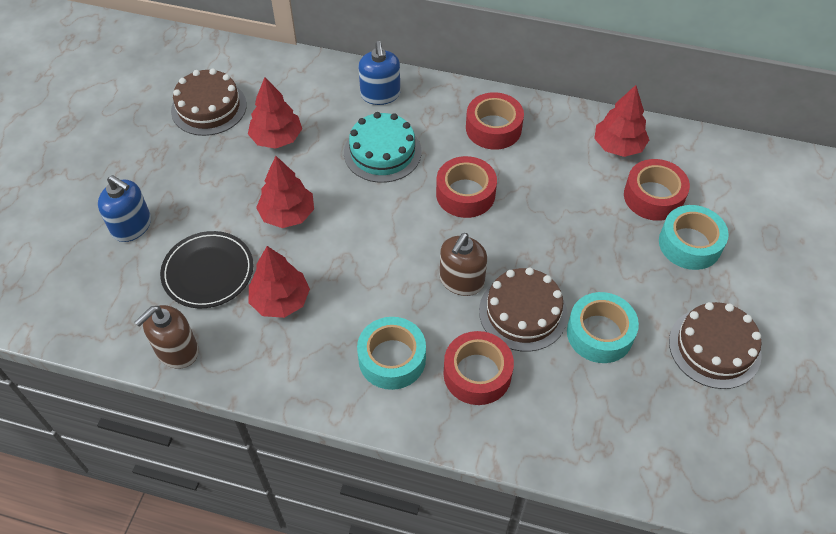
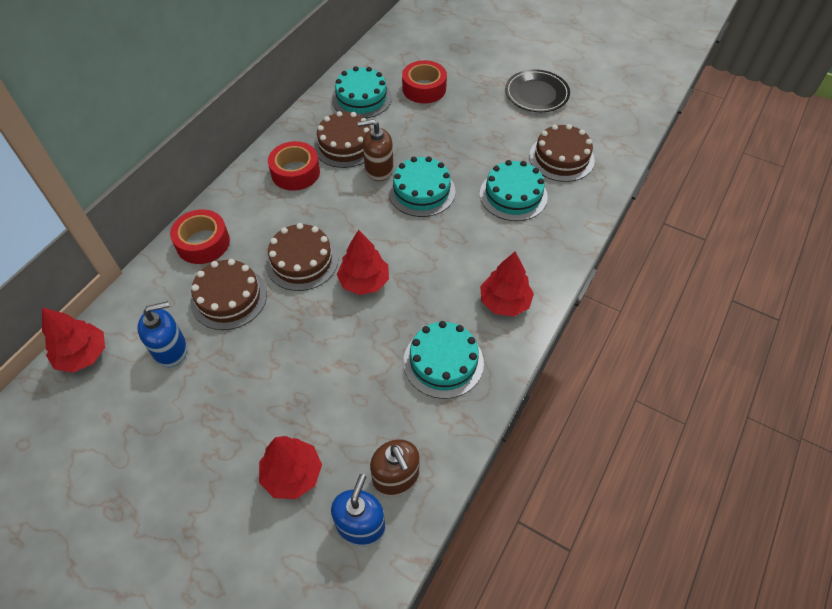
brown cake: 3 -> 4
red tape: 4 -> 3
turquoise cake: 1 -> 4
turquoise tape: 3 -> 0

